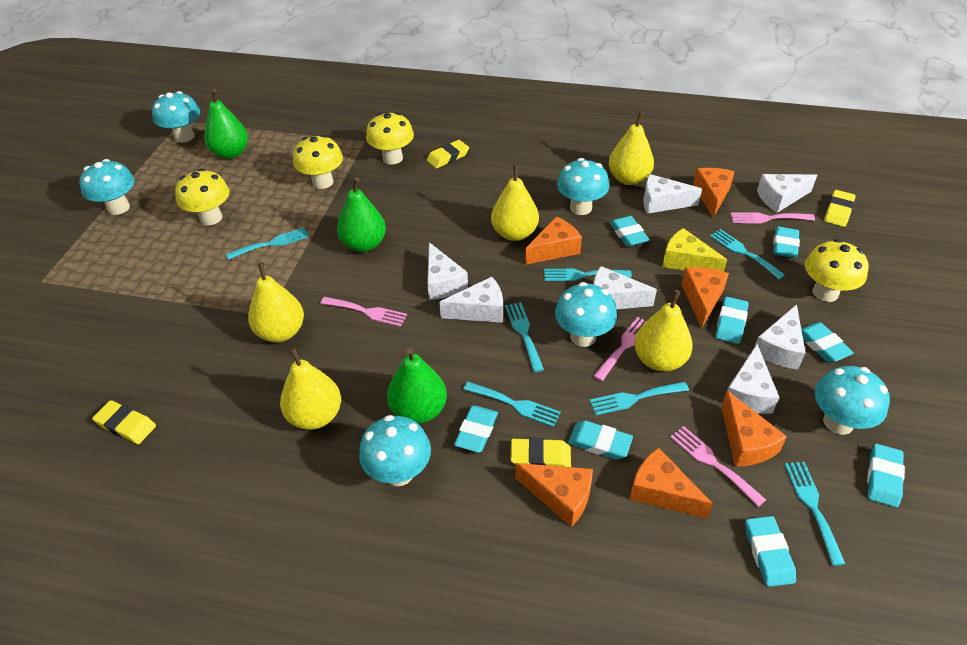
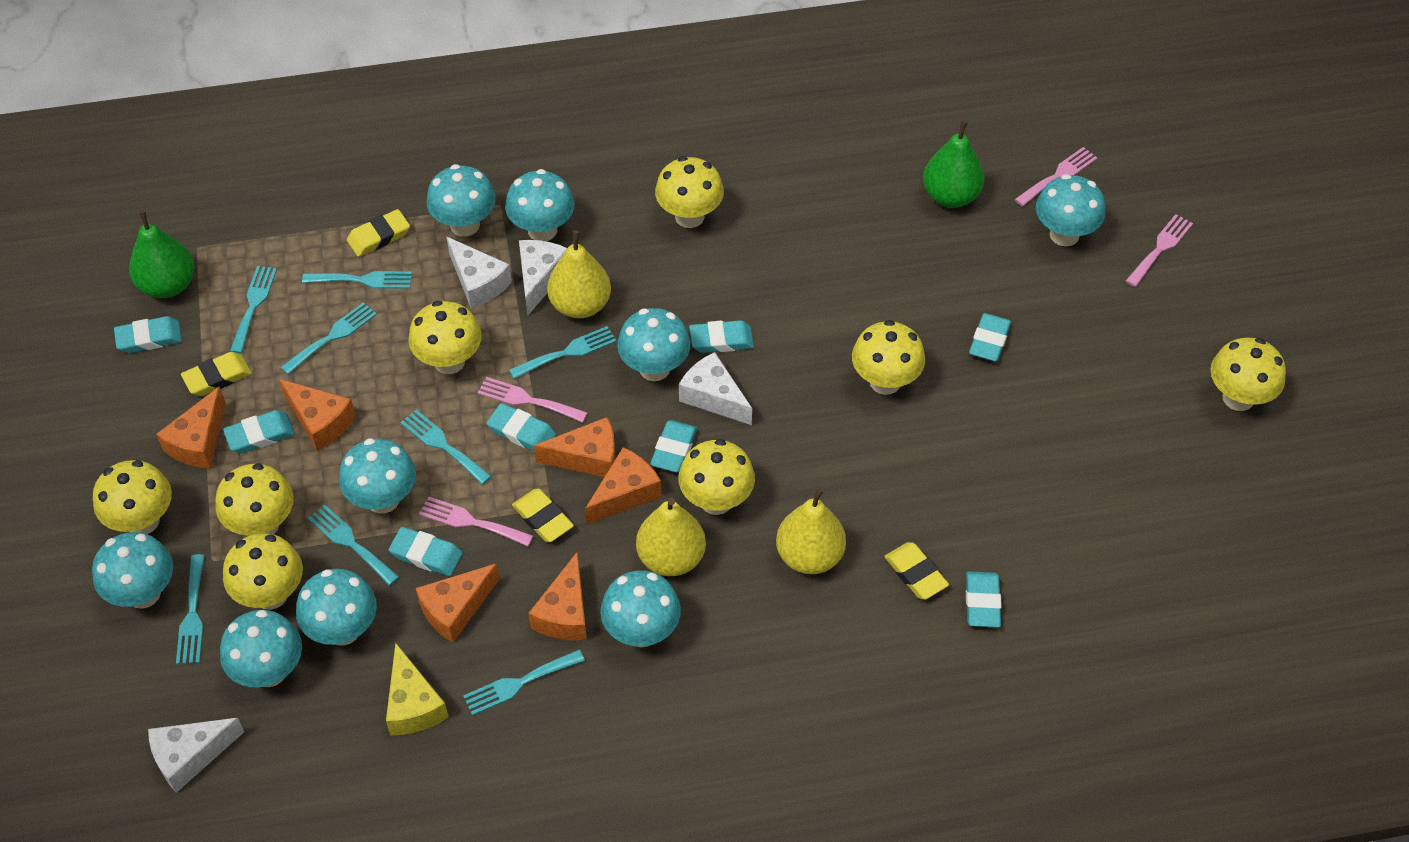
green pear: 3 -> 2
turquoise fork: 7 -> 8
turquoise mushroom: 6 -> 9
white cheese: 7 -> 4
yellow mushroom: 4 -> 8
yellow pear: 5 -> 3

